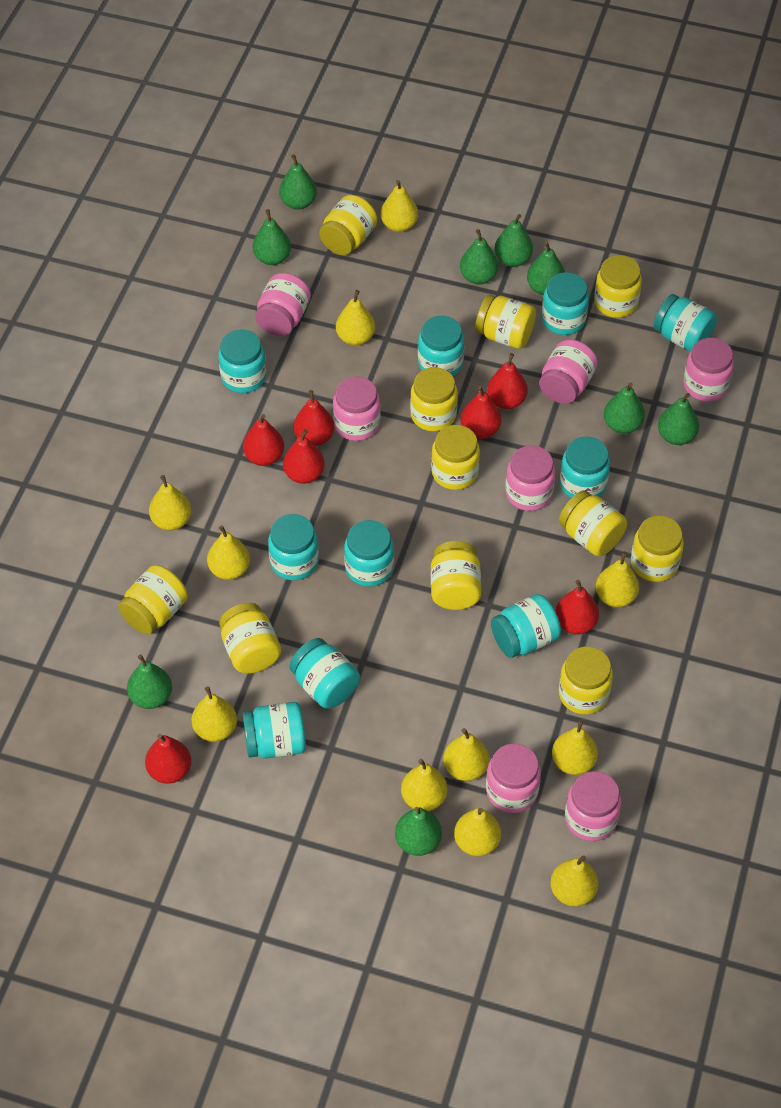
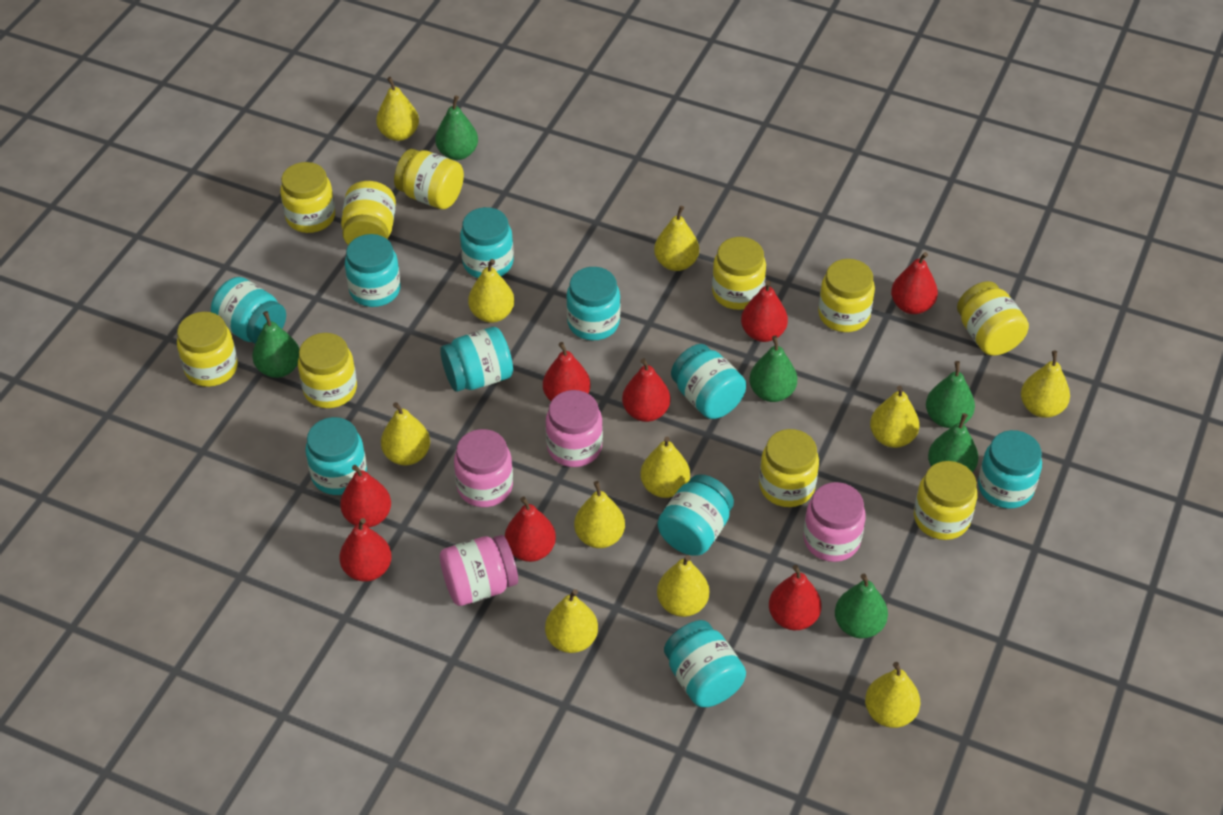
green pear: 9 -> 6
pink jar: 7 -> 4
red pear: 7 -> 8
yellow jar: 11 -> 10

